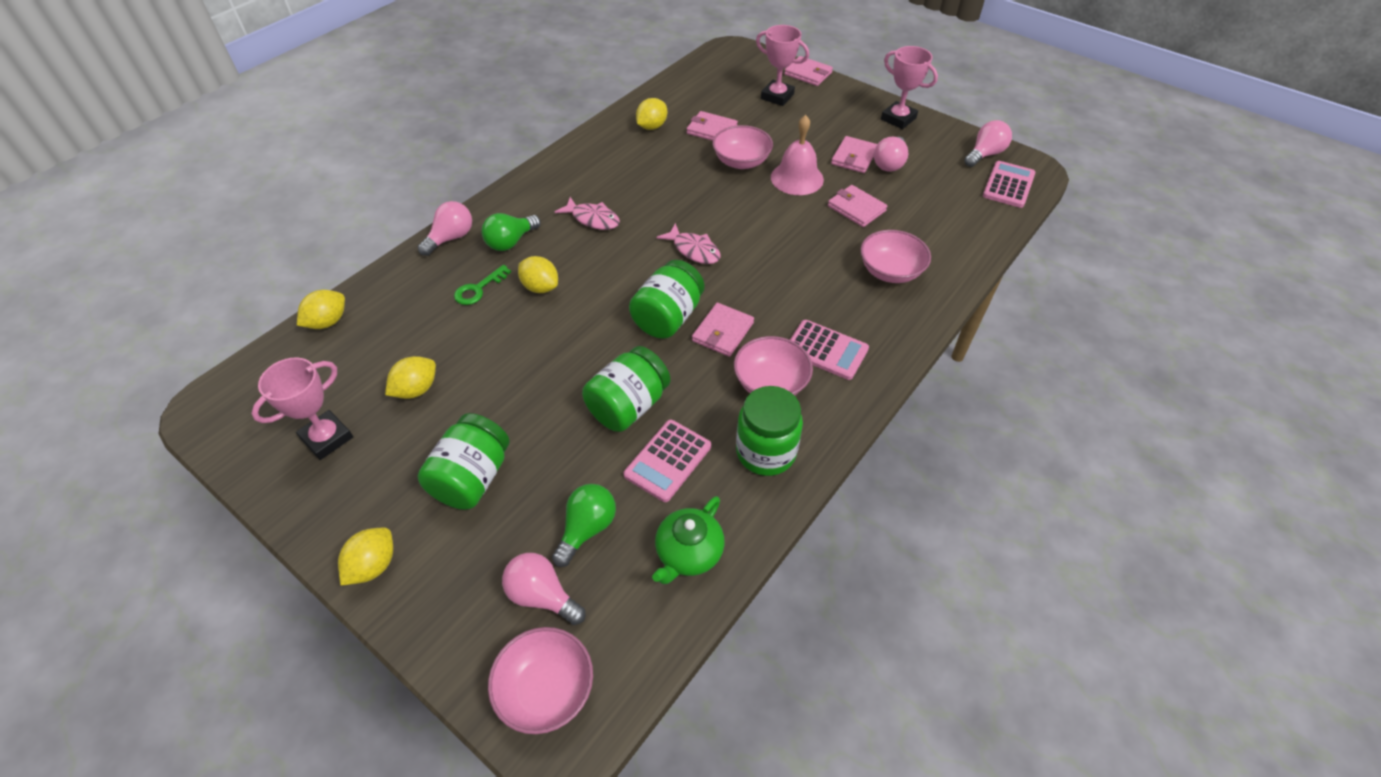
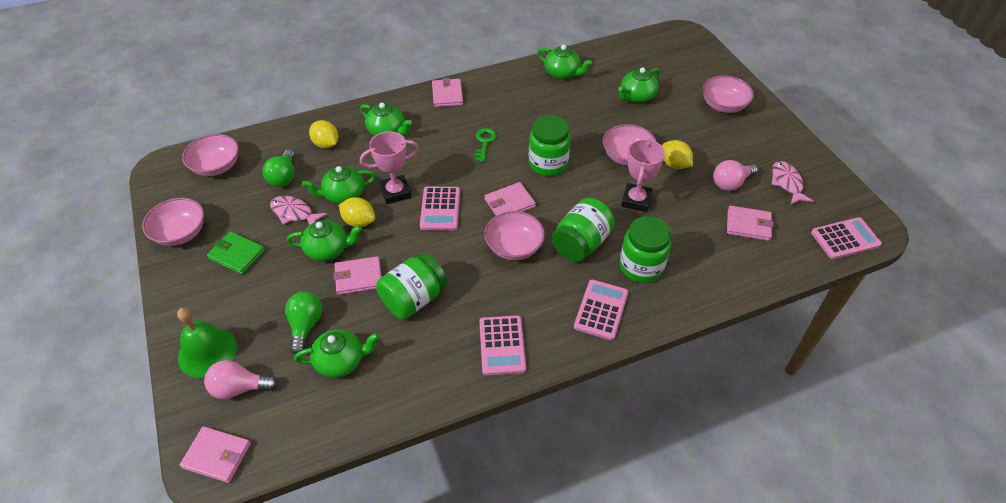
green bell: 0 -> 1
green teapot: 1 -> 6
green wallet: 0 -> 1
pink bell: 1 -> 0
pink bowl: 4 -> 5
pink calculator: 3 -> 4
pink light bulb: 4 -> 2
pink trophy: 3 -> 2
yellow lemon: 5 -> 3

